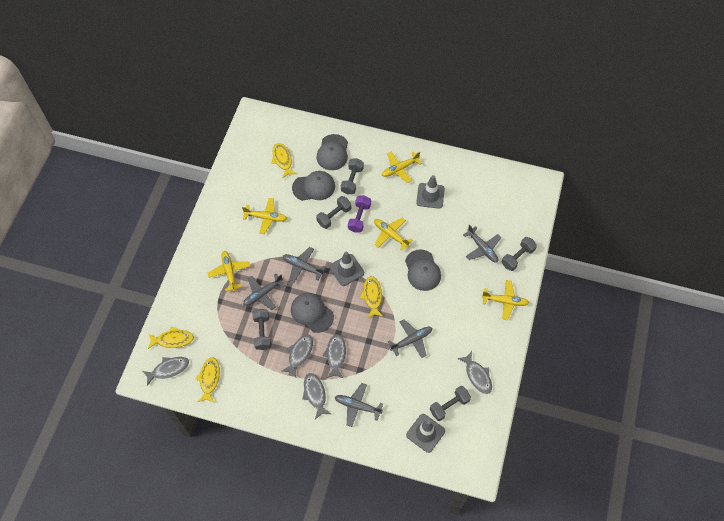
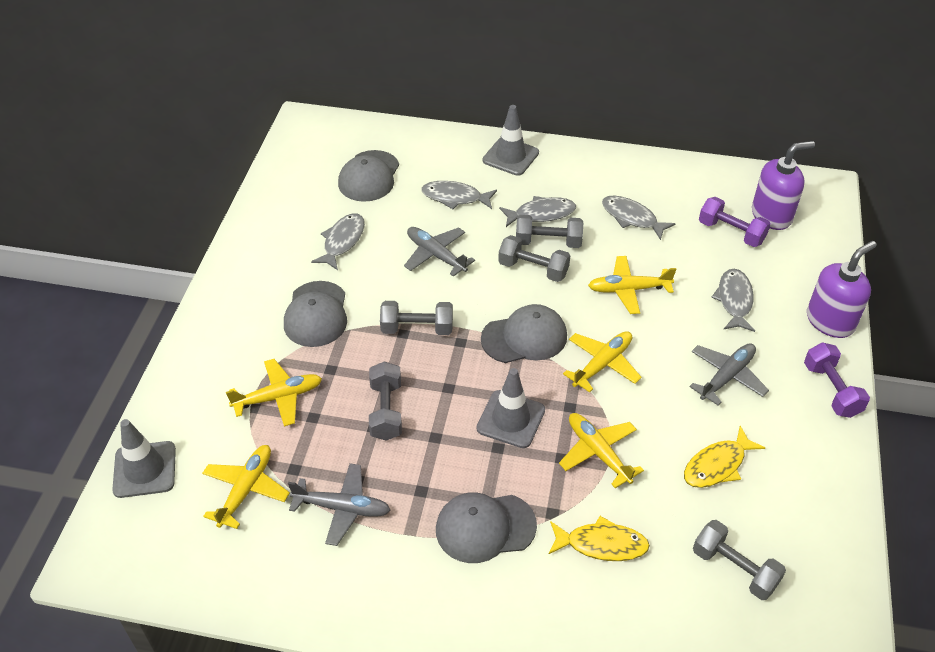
grey plane: 5 -> 3
purple dumbbell: 1 -> 2
purple soap dispenser: 0 -> 2
yellow fish: 4 -> 2

